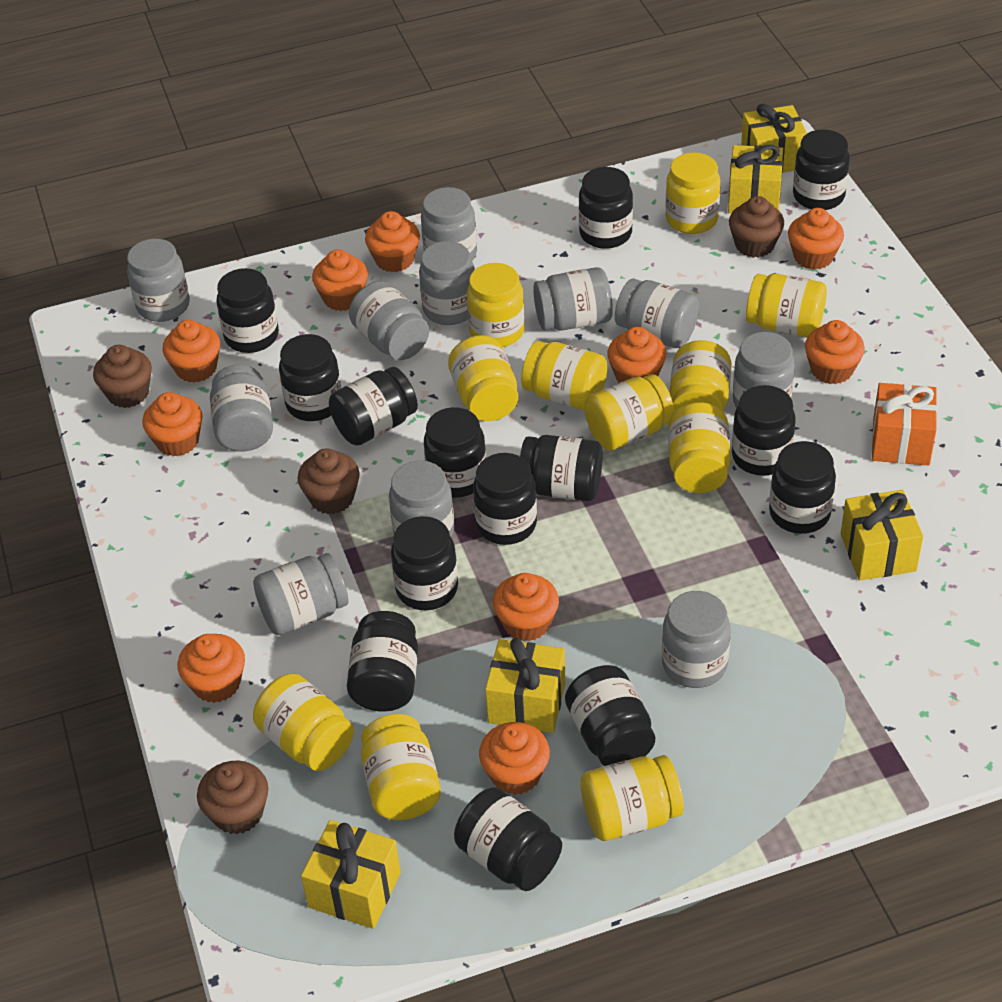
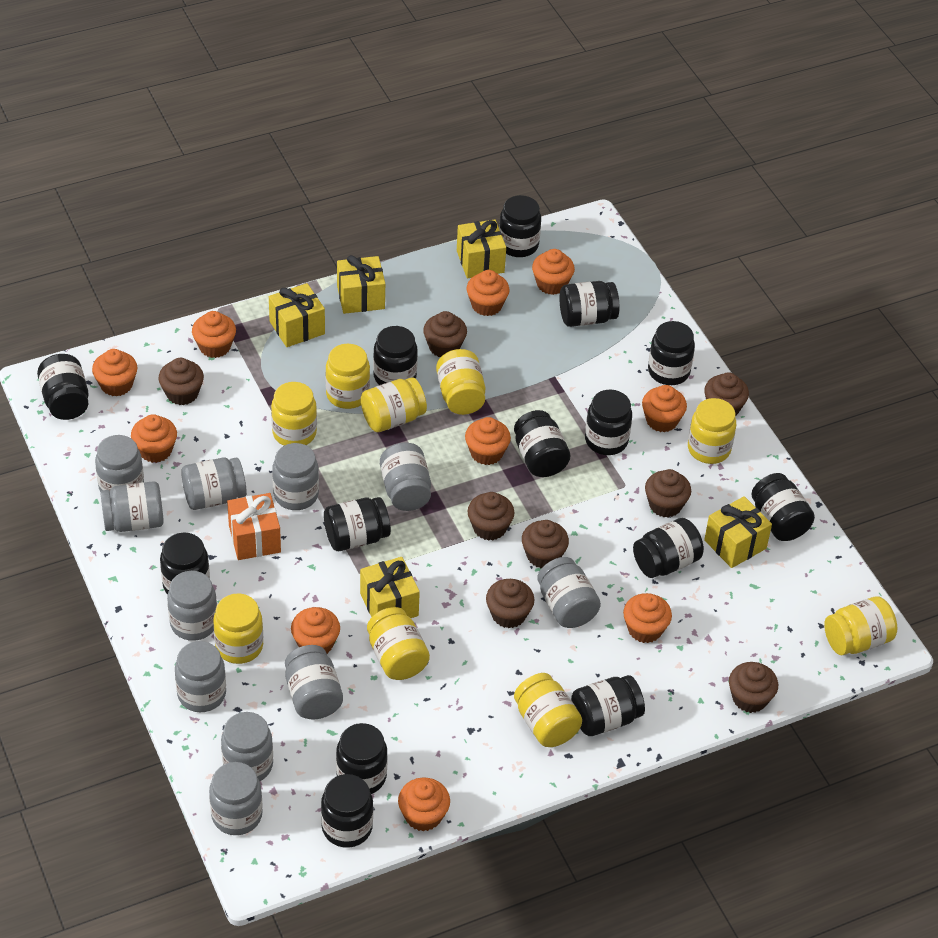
brown cupcake: 4 -> 8
yellow jar: 11 -> 9

